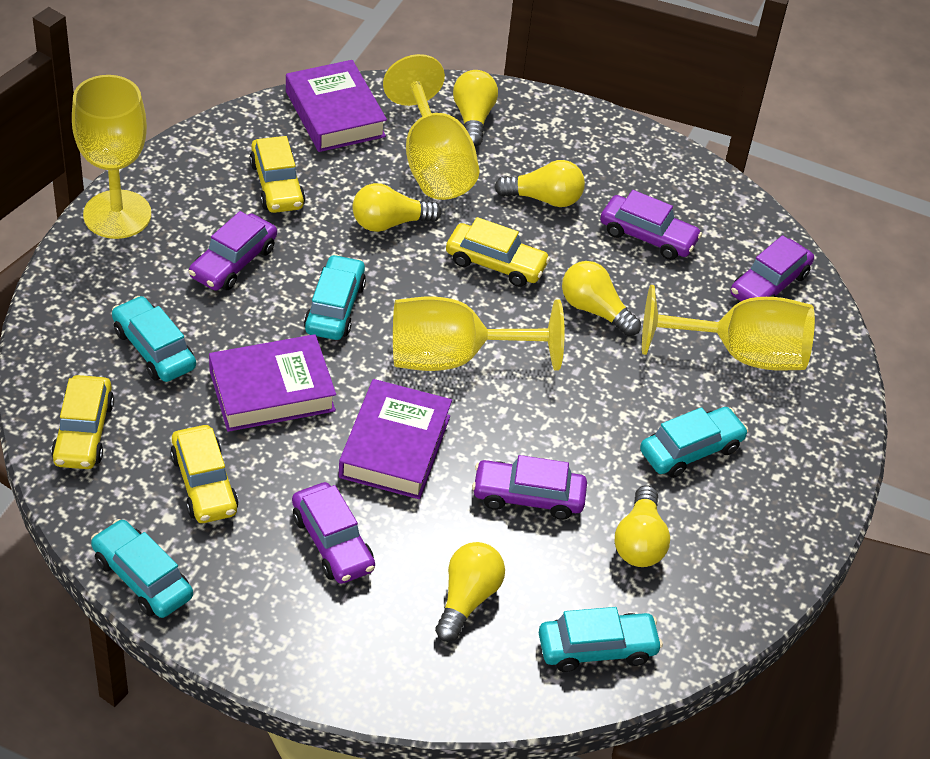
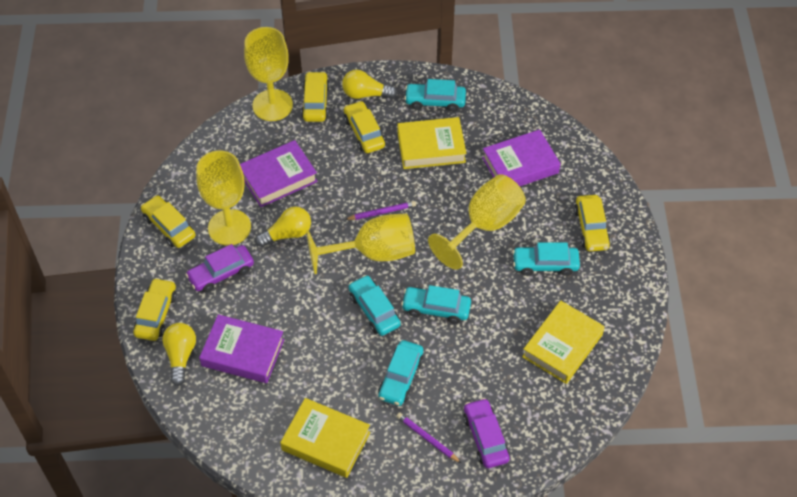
purple car: 5 -> 2
purple pencil: 0 -> 2
yellow book: 0 -> 3
yellow car: 4 -> 5
yellow light bulb: 6 -> 3

